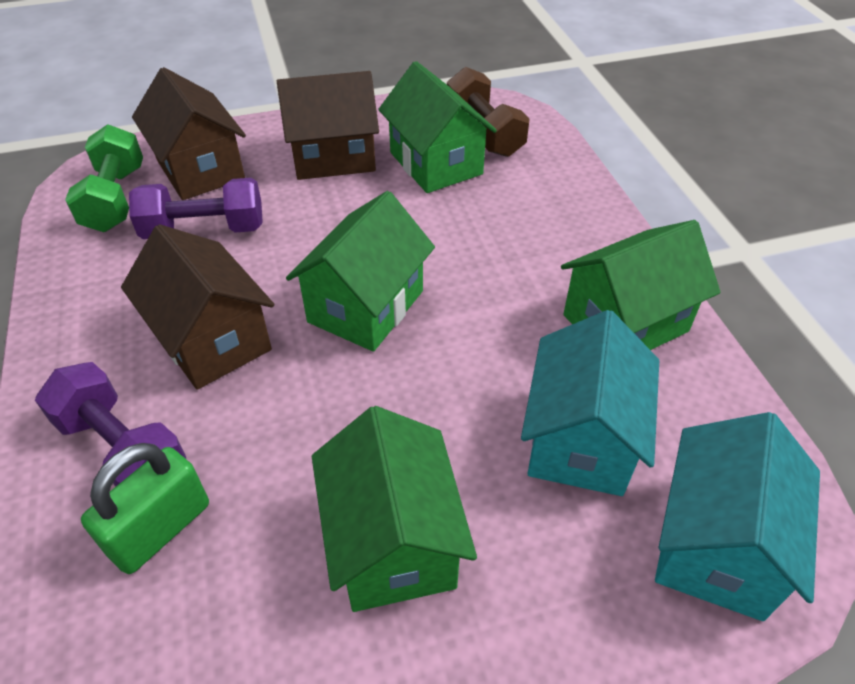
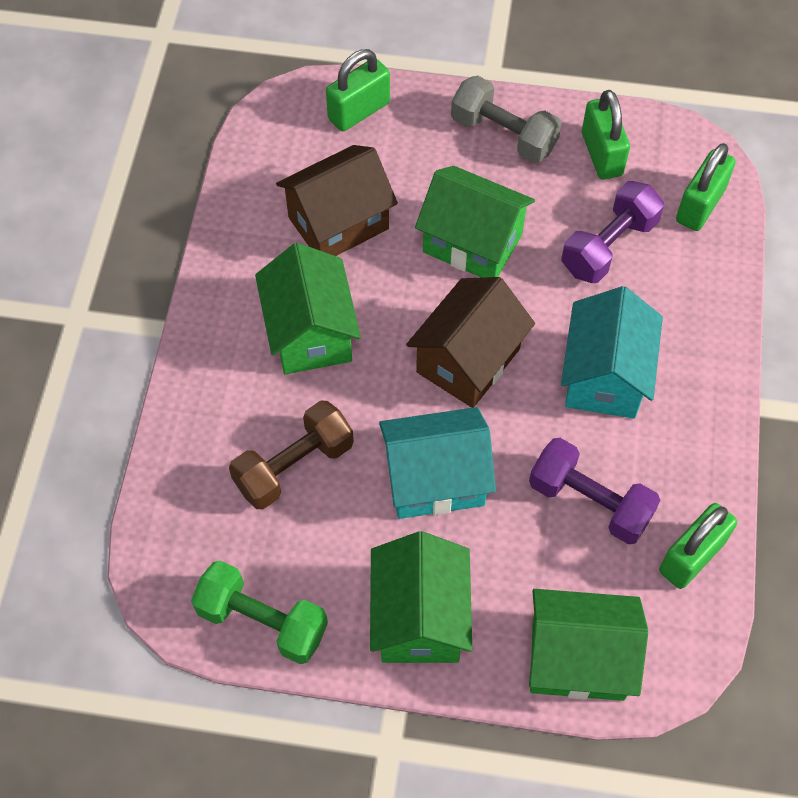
brown house: 3 -> 2
green padlock: 1 -> 4
grey dumbbell: 0 -> 1

